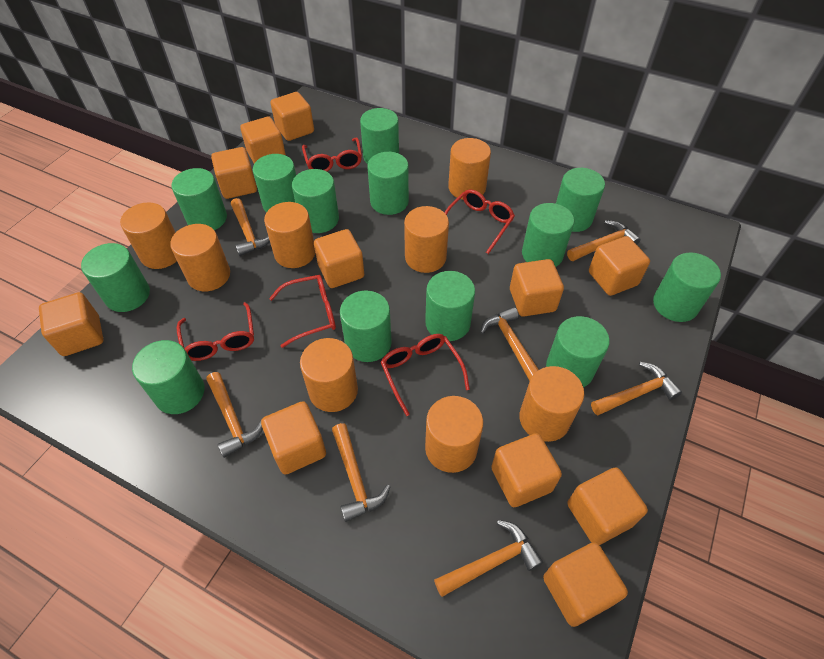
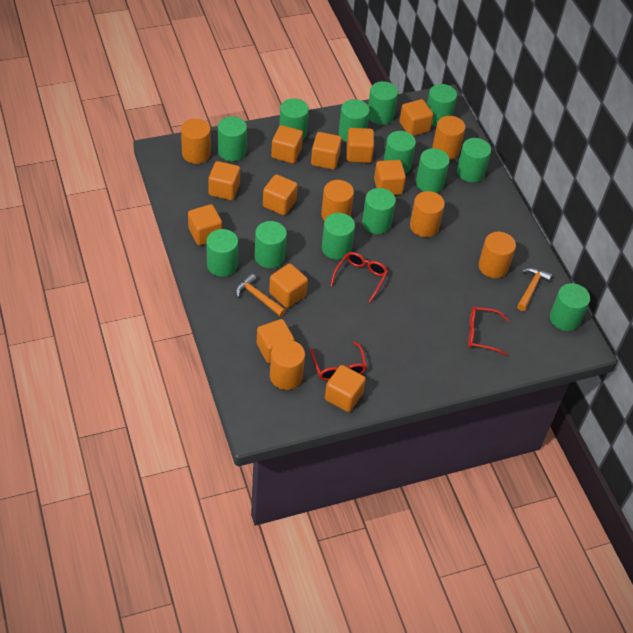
orange cylinder: 8 -> 6
orange hammer: 7 -> 2
red glasses: 5 -> 3

